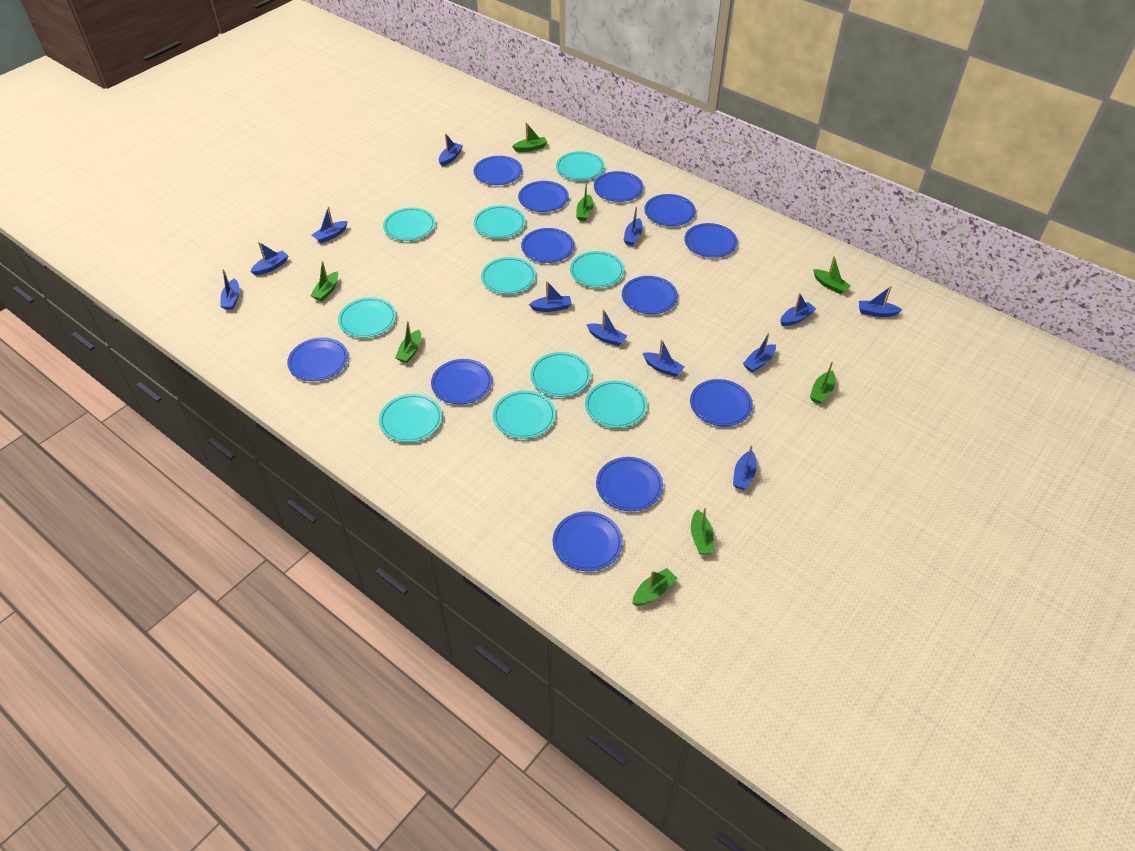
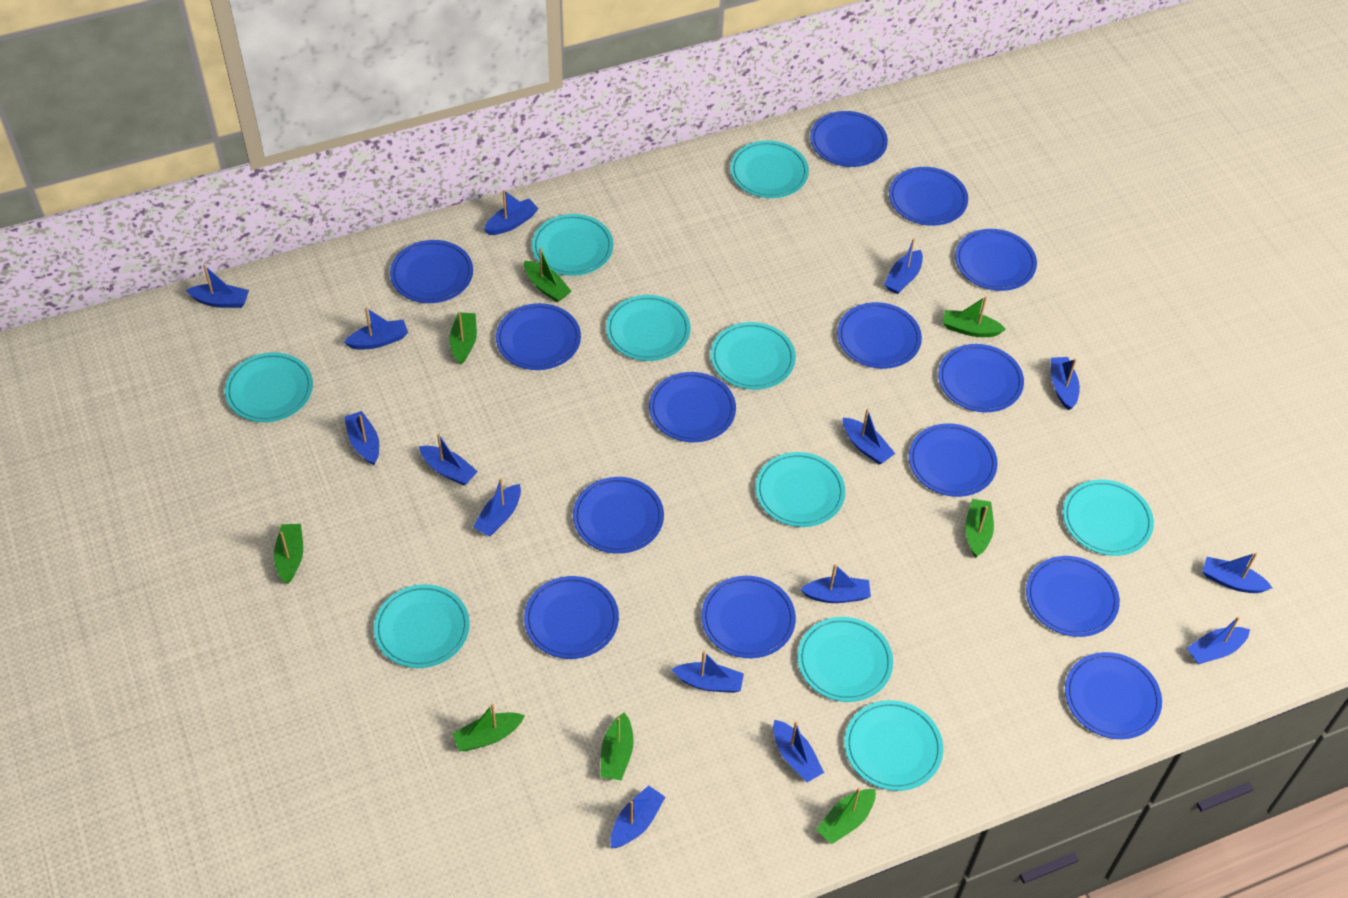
blue boat: 12 -> 15
blue plate: 12 -> 14

